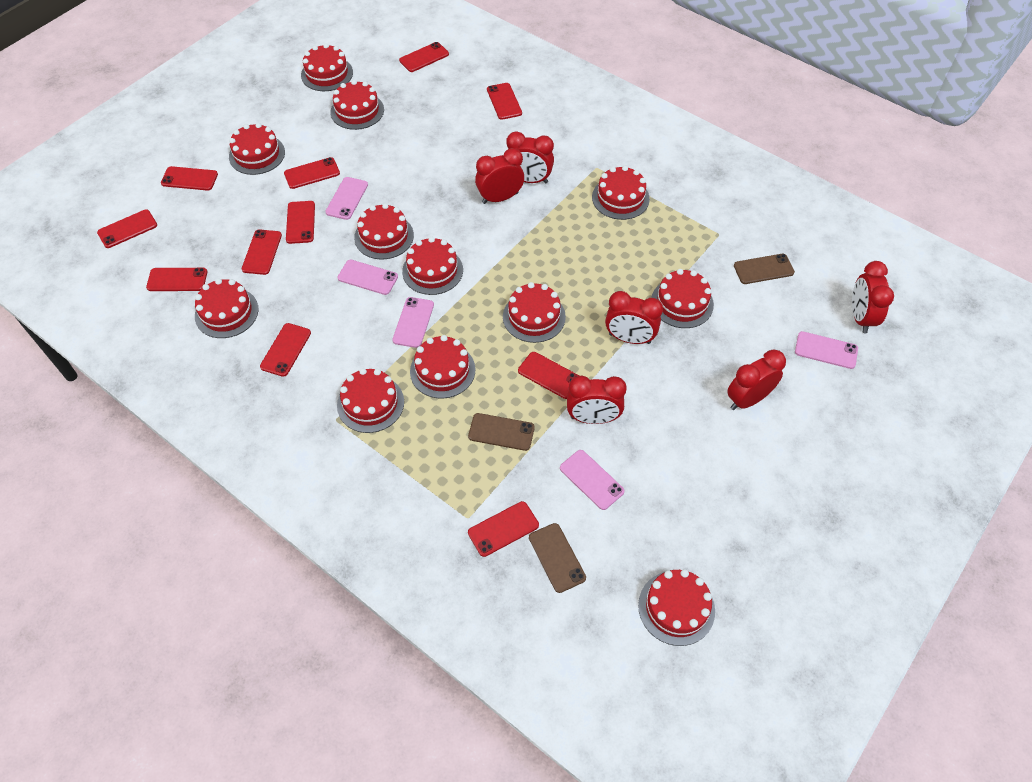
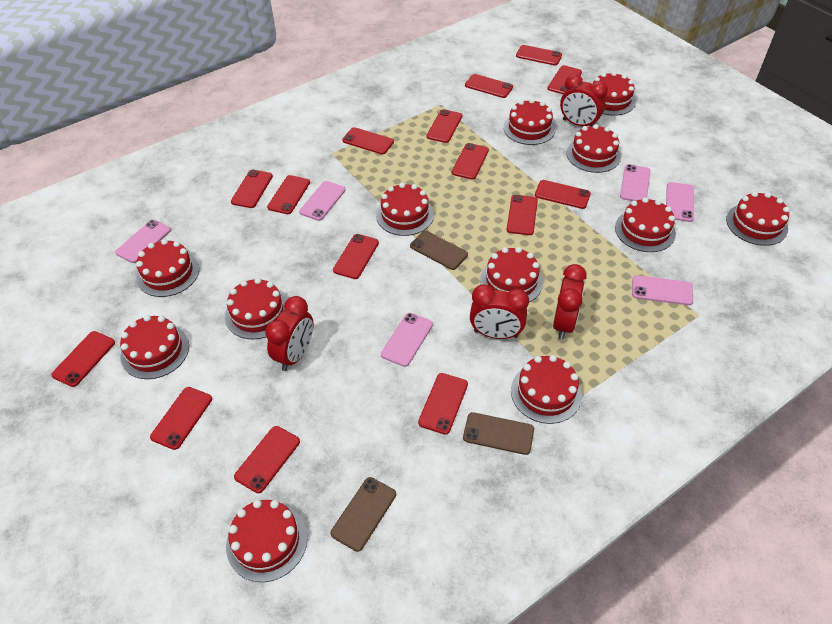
pink phone: 5 -> 6
red clock: 6 -> 4
red phone: 11 -> 15

